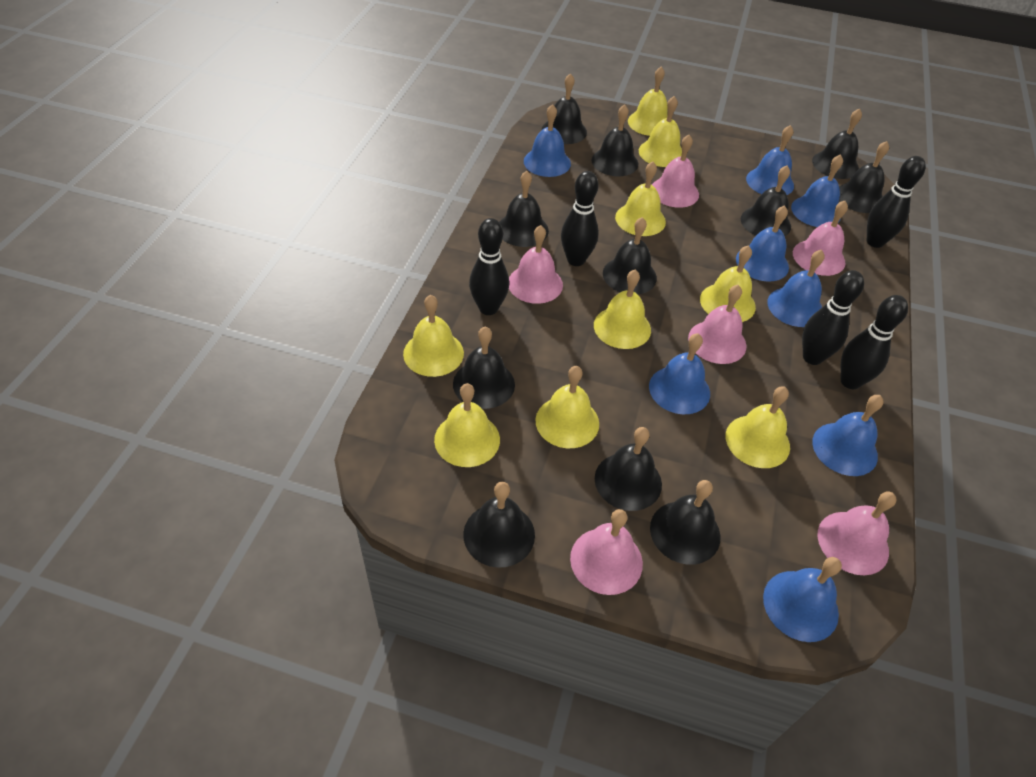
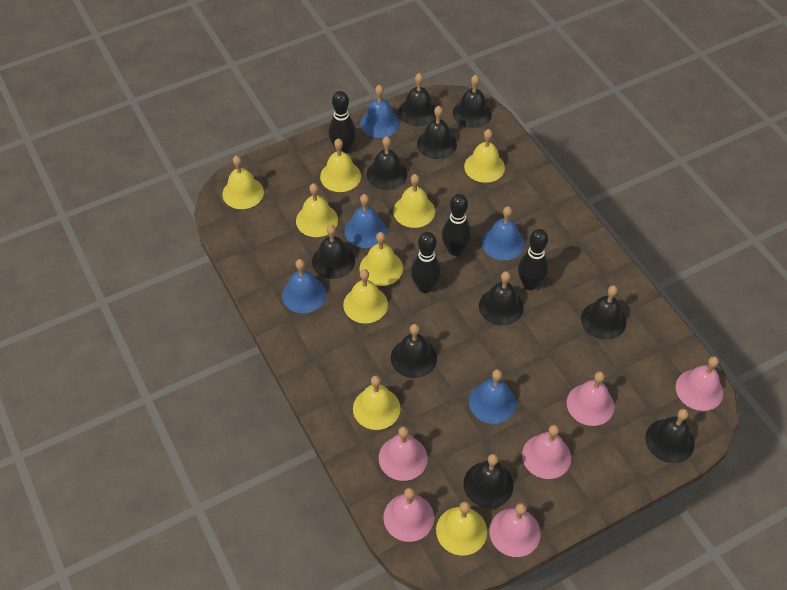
black bell: 11 -> 10
black bowling pin: 5 -> 4
blue bell: 8 -> 5

